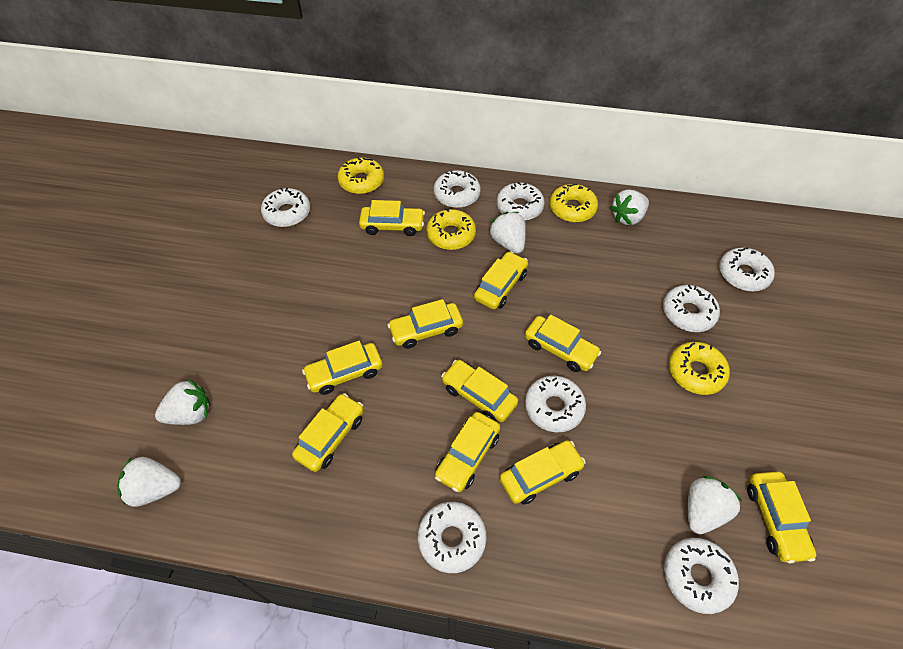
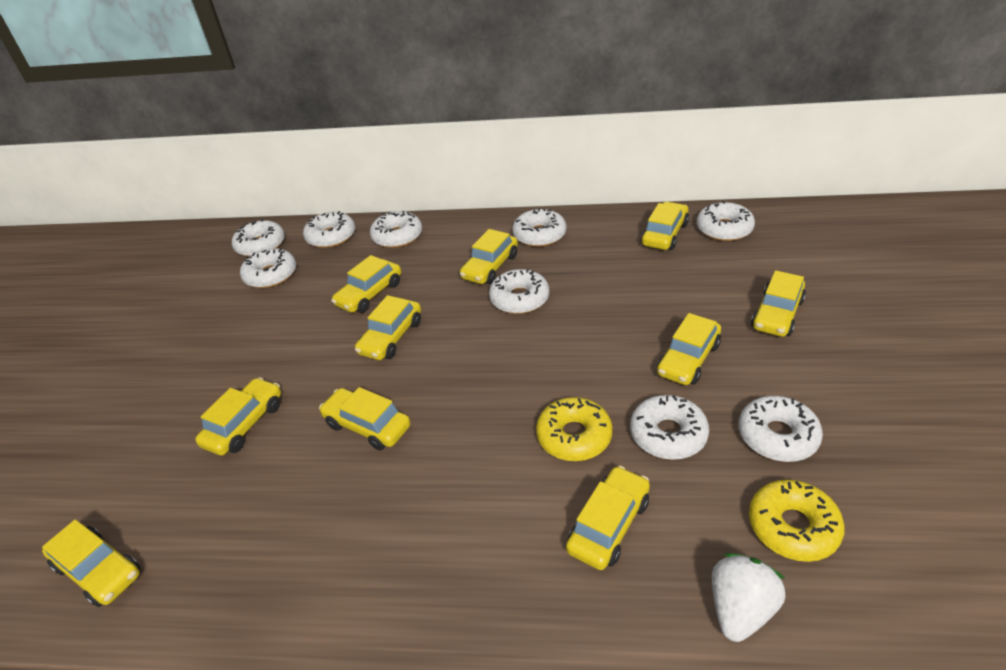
white donut: 8 -> 9
white strawberry: 5 -> 1
yellow donut: 4 -> 2

